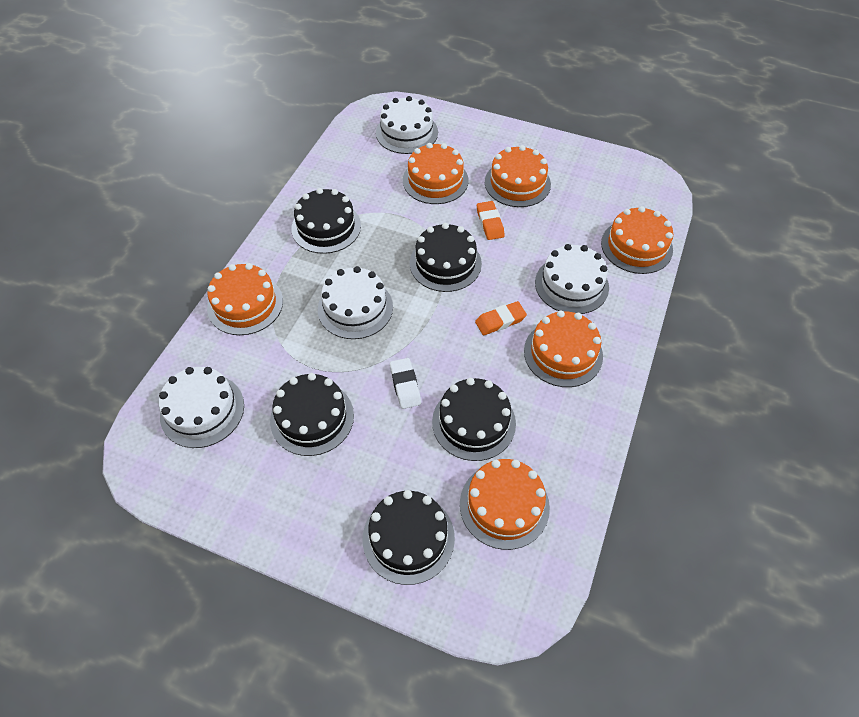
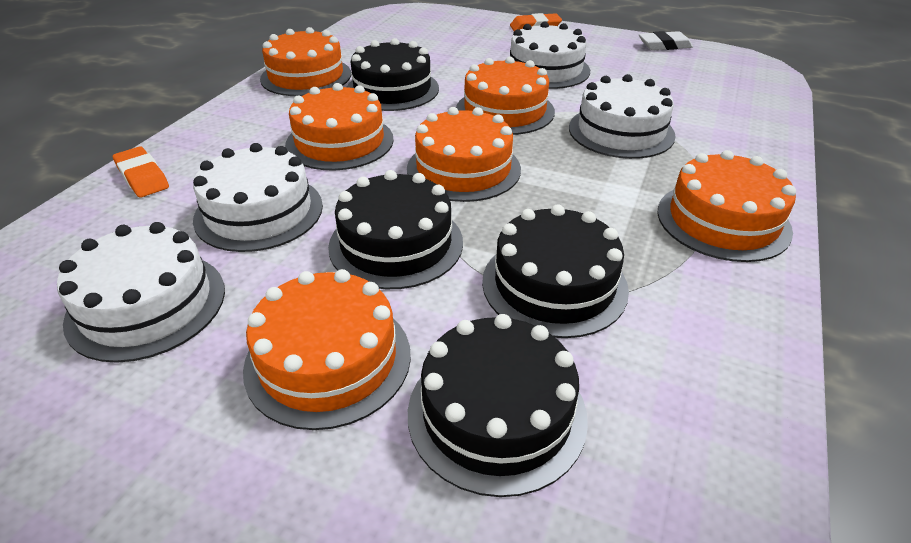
black cake: 5 -> 4

